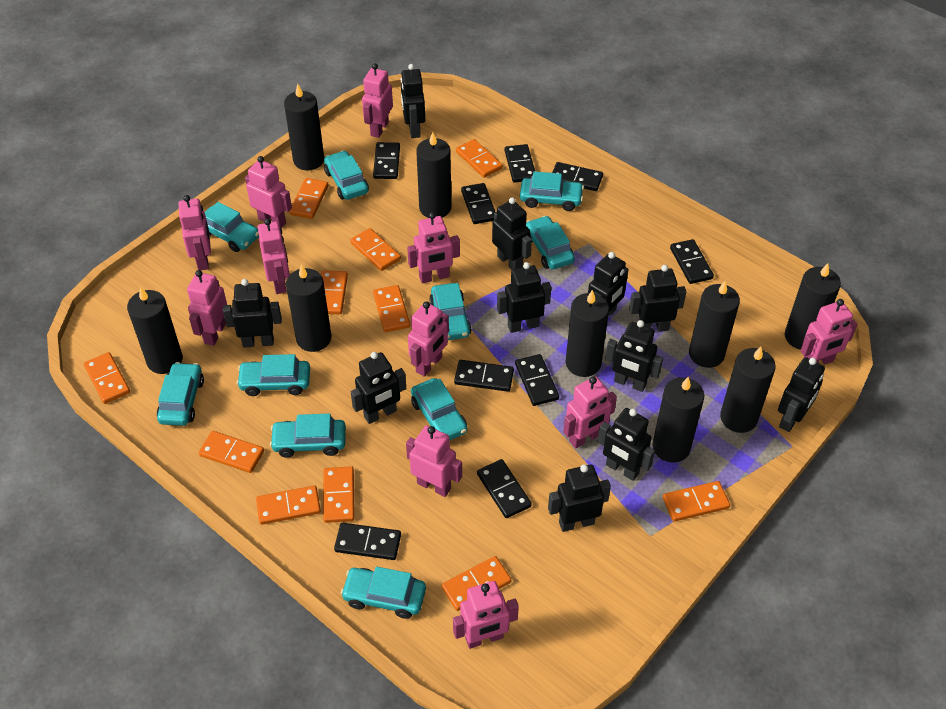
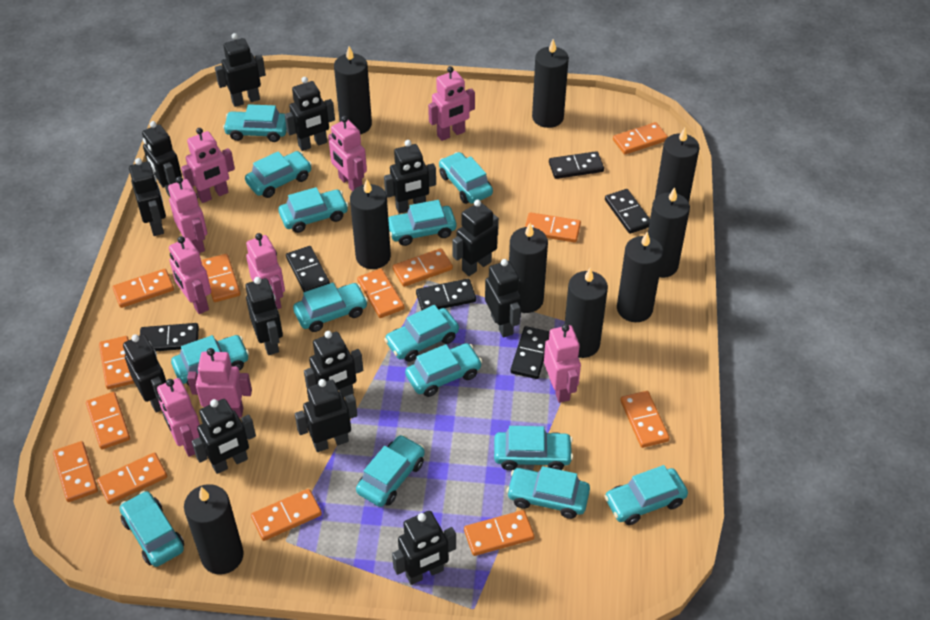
black domino: 9 -> 6
black robot: 11 -> 13
orange domino: 11 -> 13
pink robot: 11 -> 9
turquoise car: 10 -> 14

